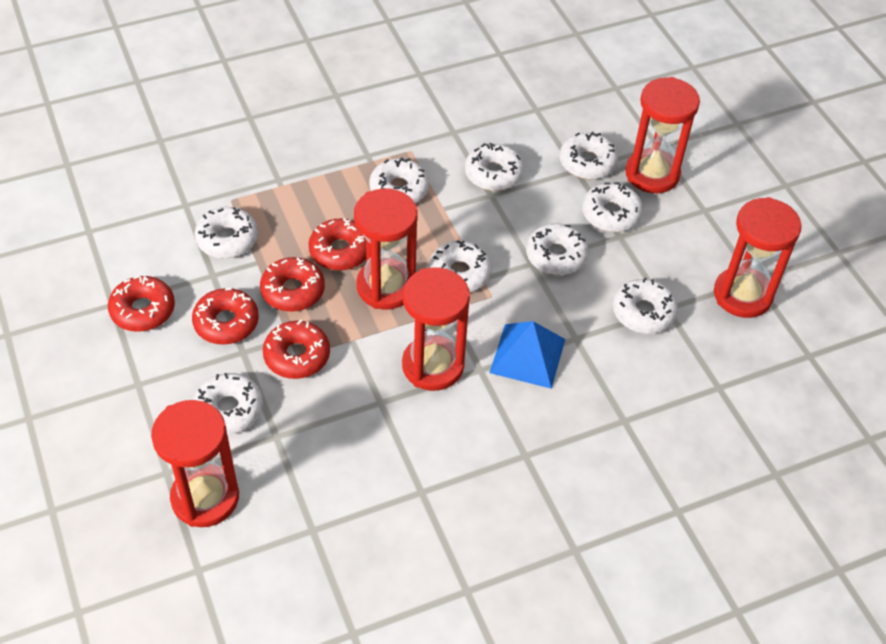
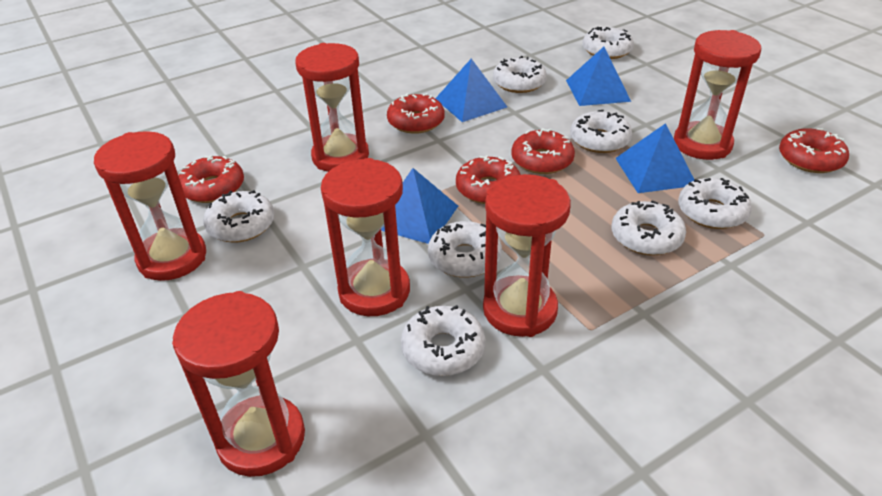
blue pyramid: 1 -> 4
red hourglass: 5 -> 6
white donut: 9 -> 8

